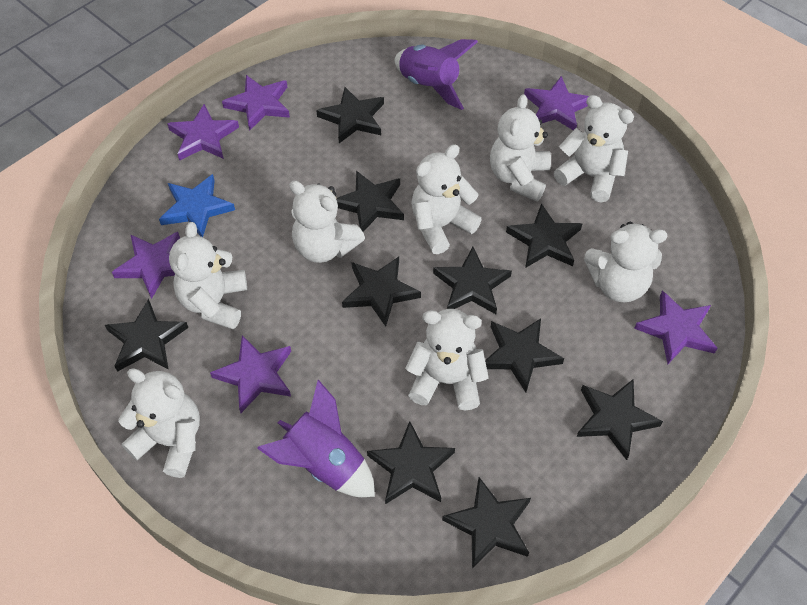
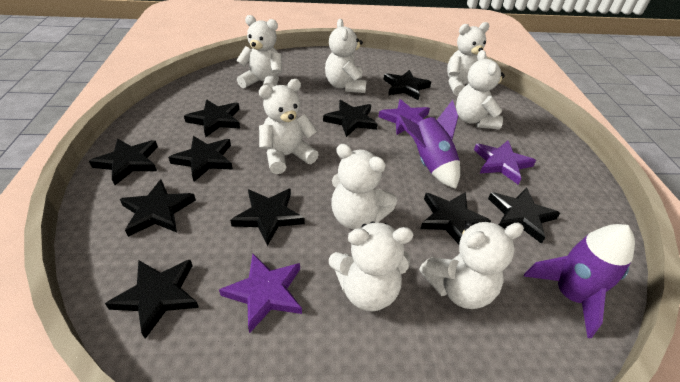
blue star: 1 -> 0
purple star: 6 -> 3

